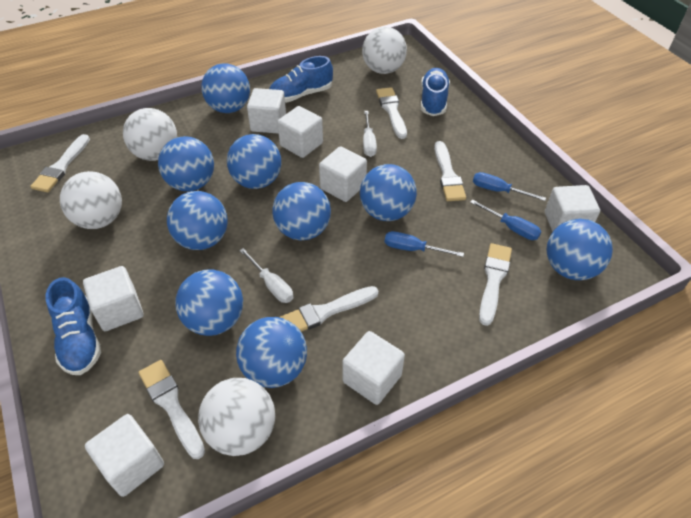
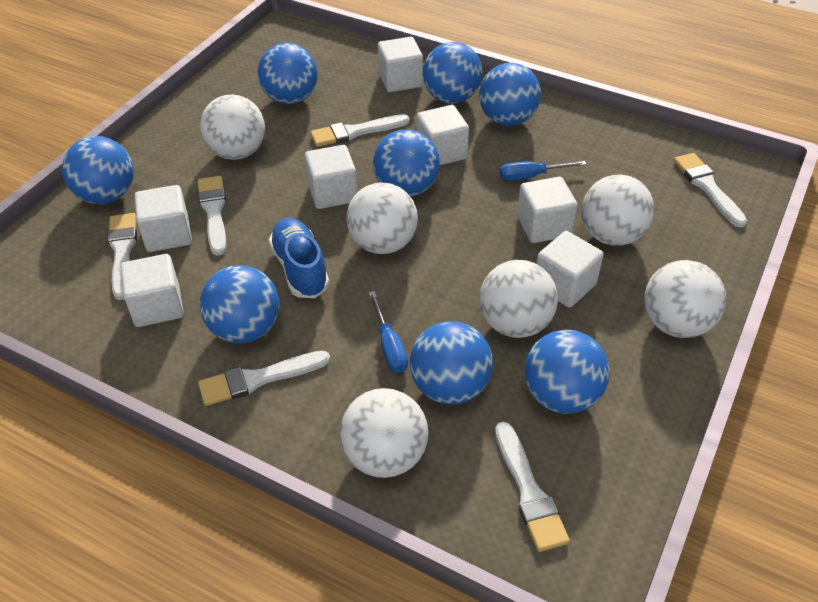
blue ball: 9 -> 8
blue screwdriver: 3 -> 2
blue shoe: 3 -> 1
white ball: 4 -> 6
white screwdriver: 2 -> 0

